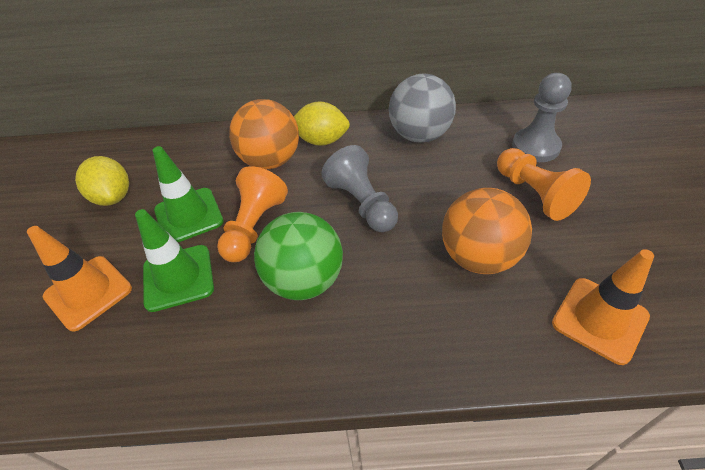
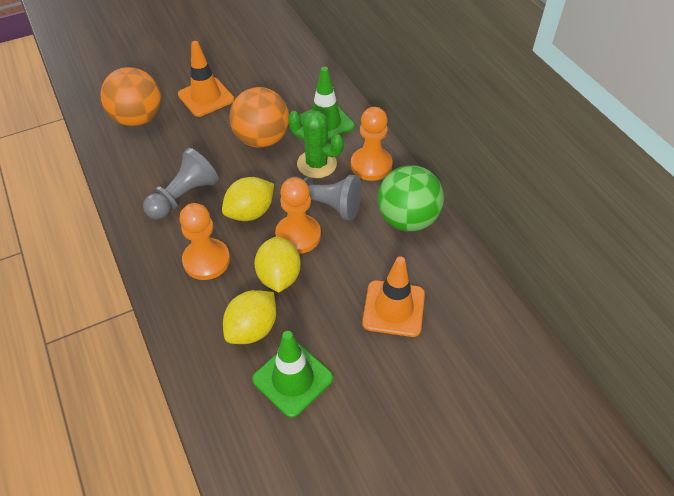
green cactus: 0 -> 1
grey ball: 1 -> 0
orange pawn: 2 -> 3
yellow lemon: 2 -> 3

